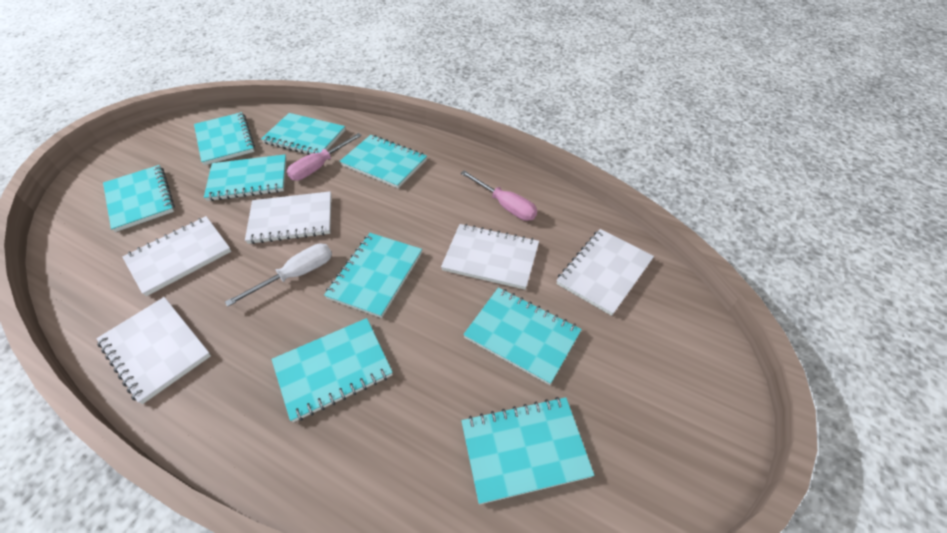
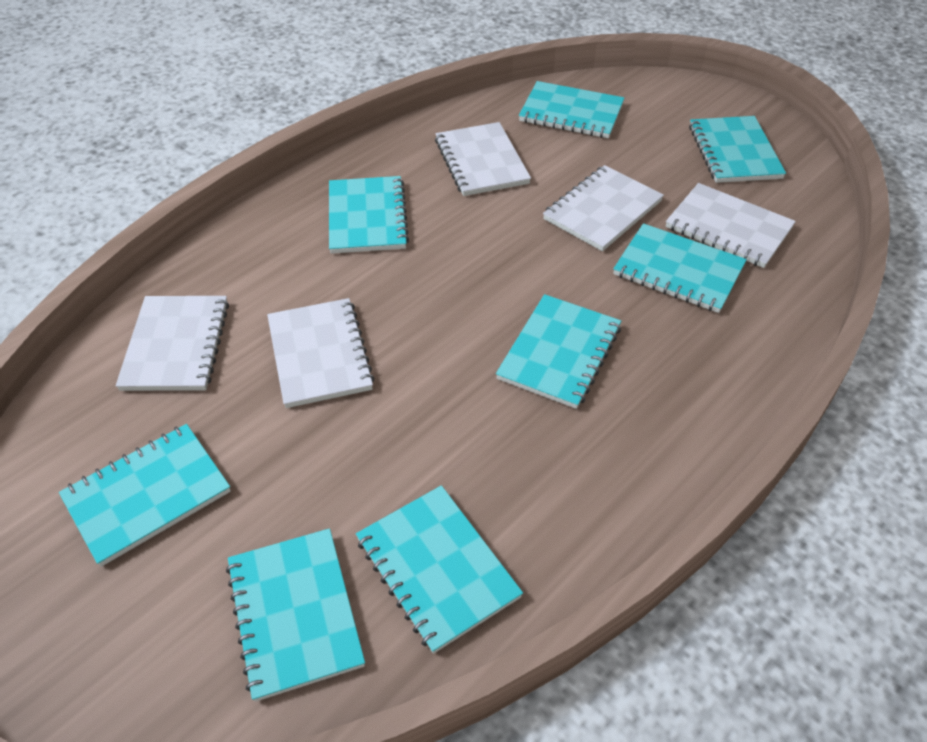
pink screwdriver: 2 -> 0
turquoise notebook: 9 -> 8
white screwdriver: 1 -> 0

